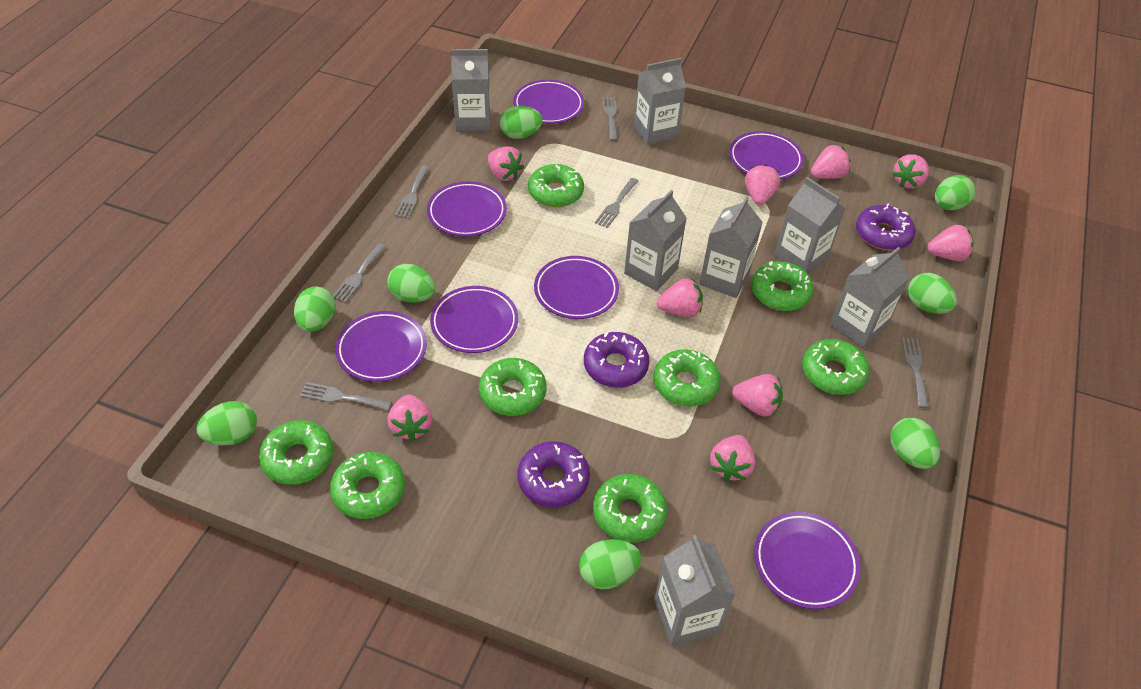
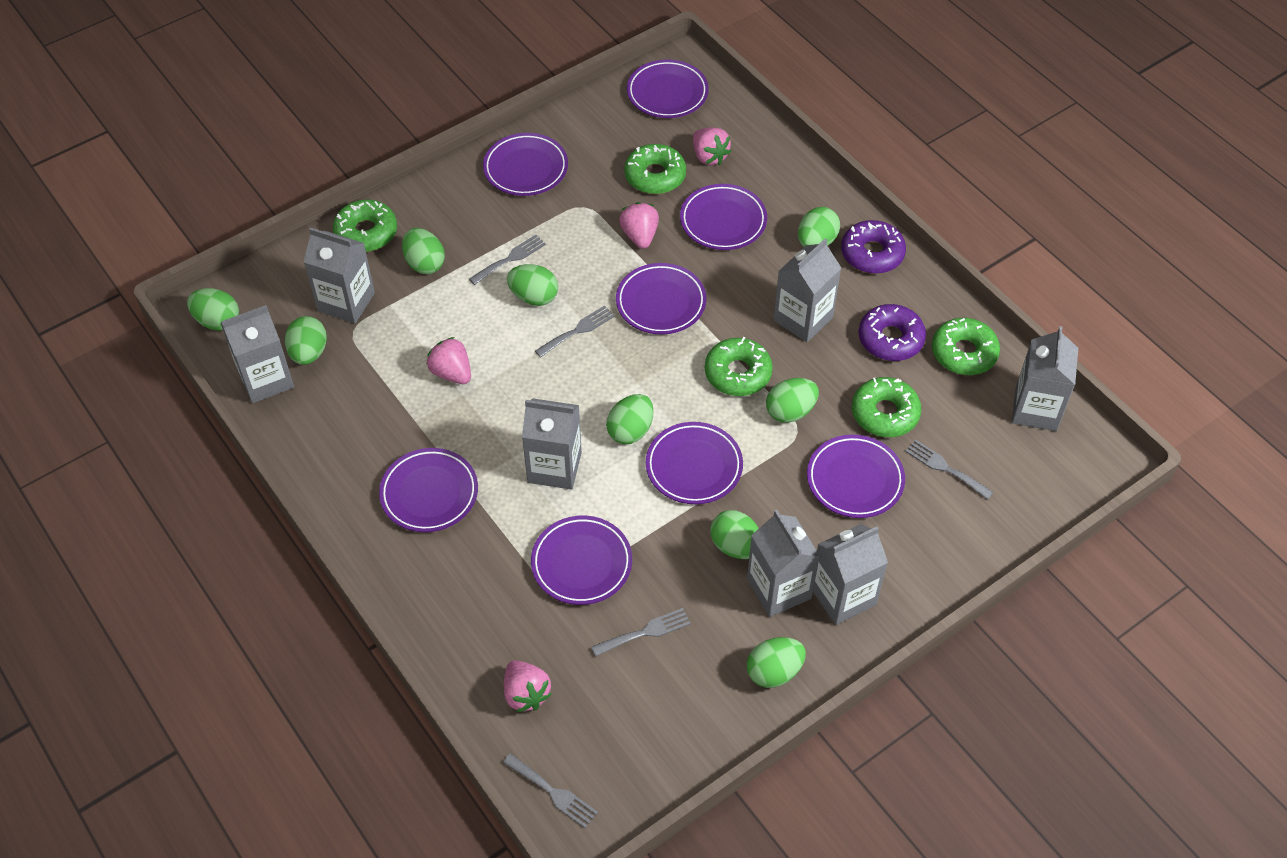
green donut: 8 -> 5
green egg: 8 -> 9
grey fork: 6 -> 5
pink strawberry: 9 -> 4
purple donut: 3 -> 2
purple plate: 7 -> 8

